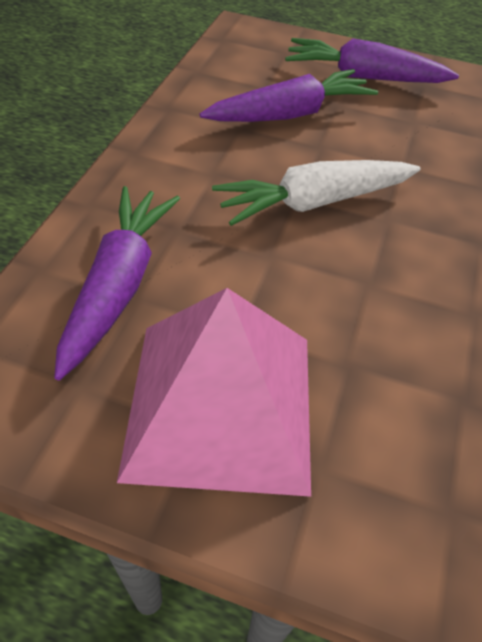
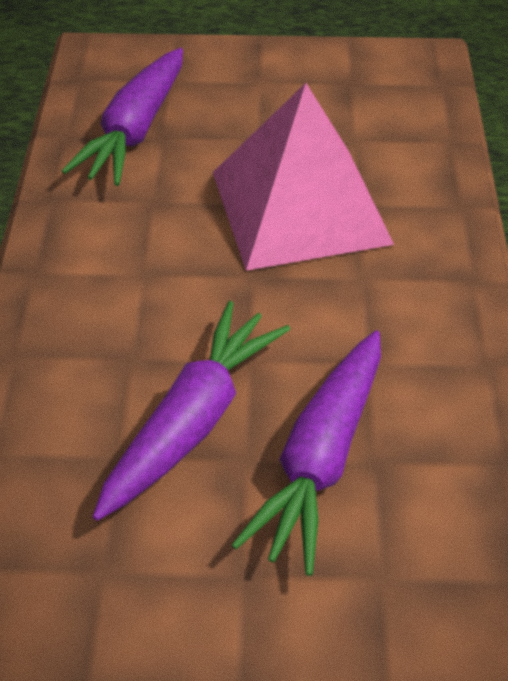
white carrot: 1 -> 0

